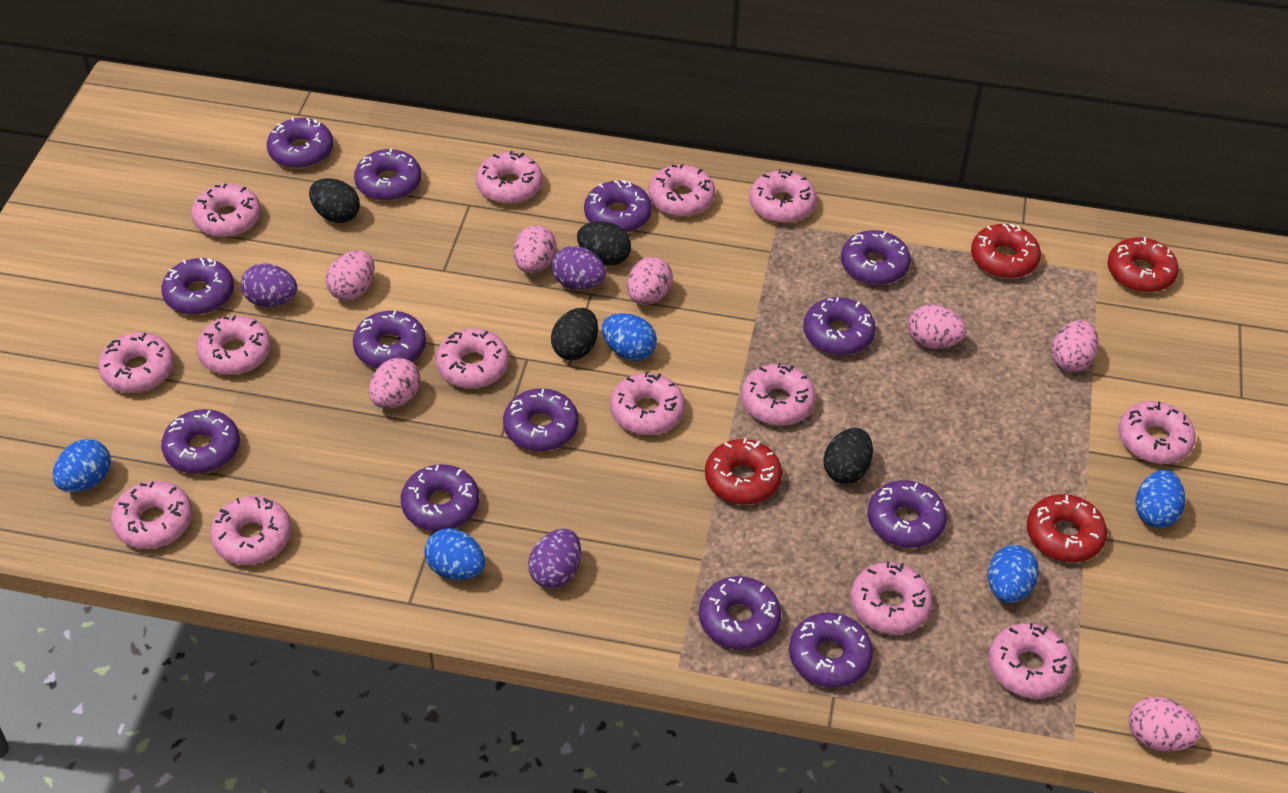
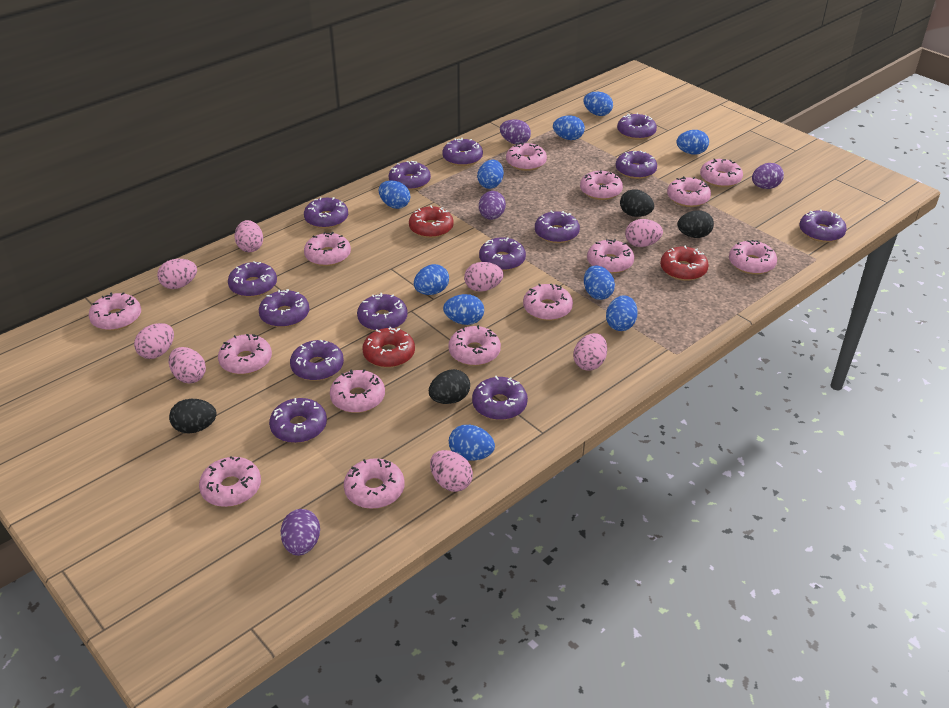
blue egg: 5 -> 10
pink egg: 7 -> 8
purple donut: 13 -> 14
purple egg: 3 -> 4
red donut: 4 -> 3

